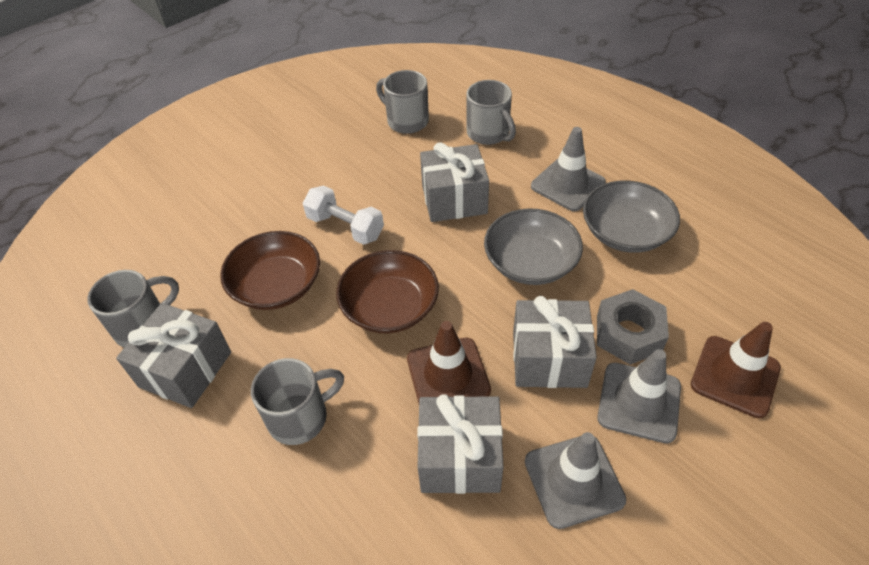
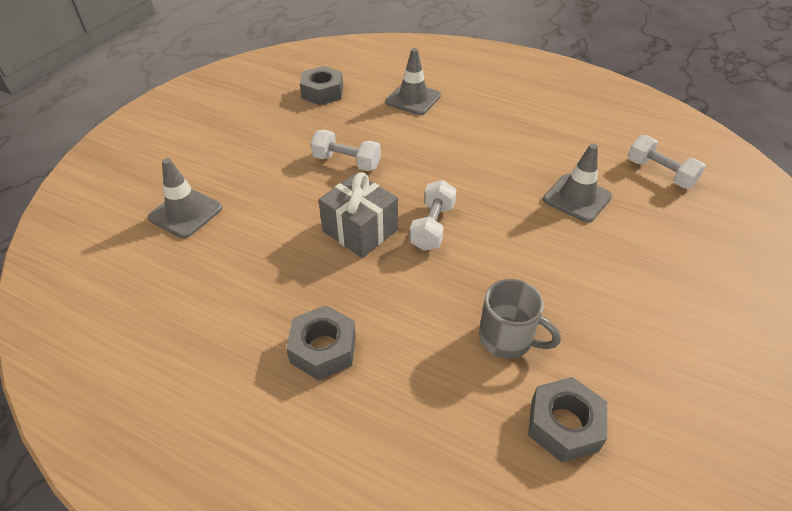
brown bowl: 2 -> 0
brown traffic cone: 2 -> 0
grey bowl: 2 -> 0
grey gift: 4 -> 1
grey mug: 4 -> 1
grey nut: 1 -> 3
white dumbbell: 1 -> 3

